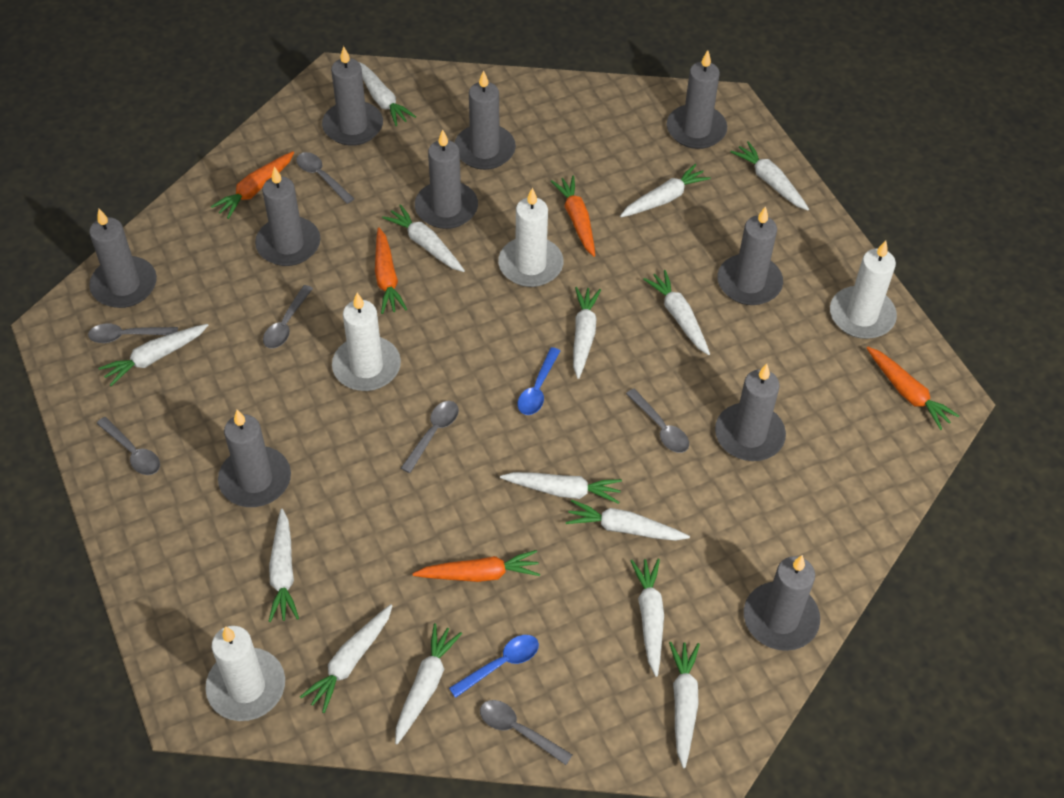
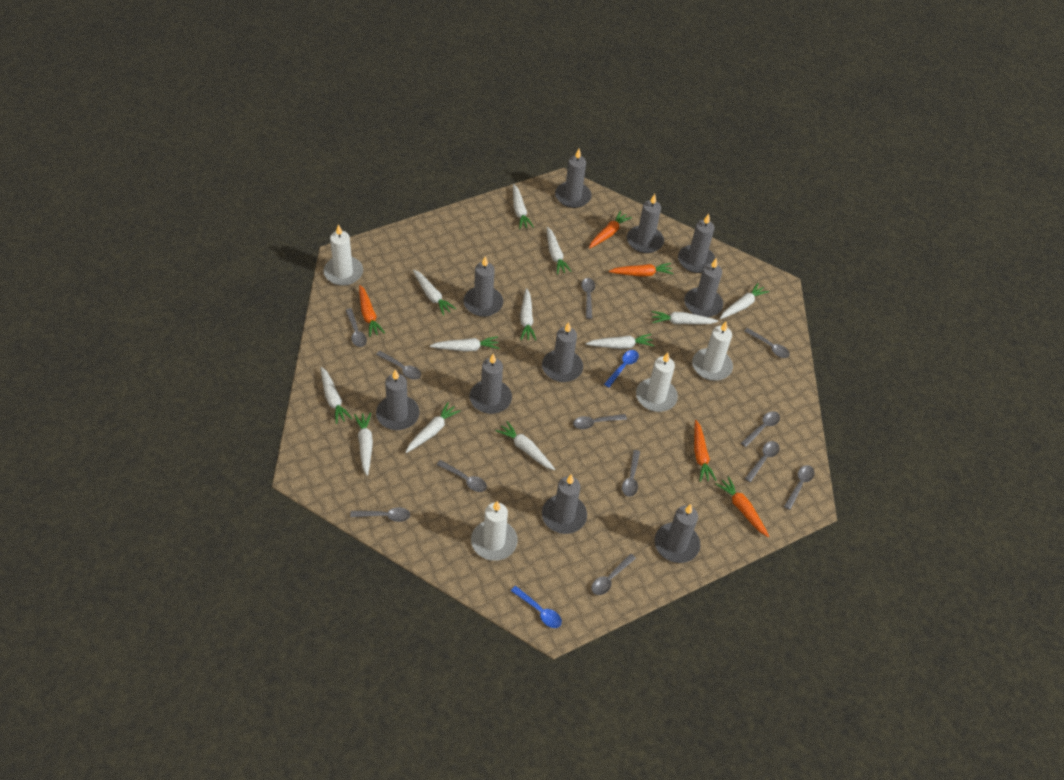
grey spoon: 7 -> 12
white carrot: 14 -> 12

